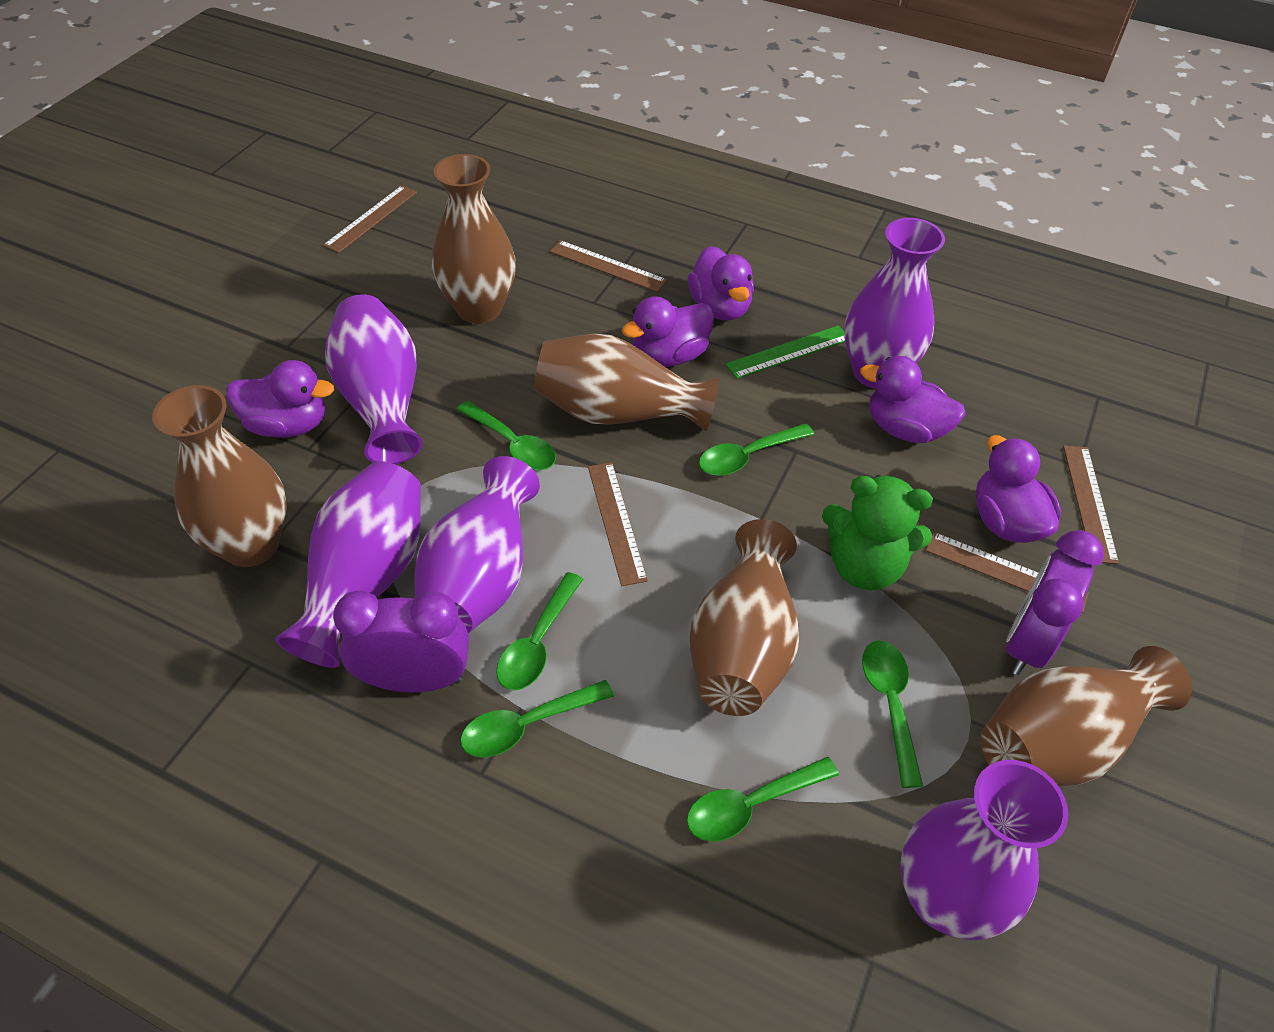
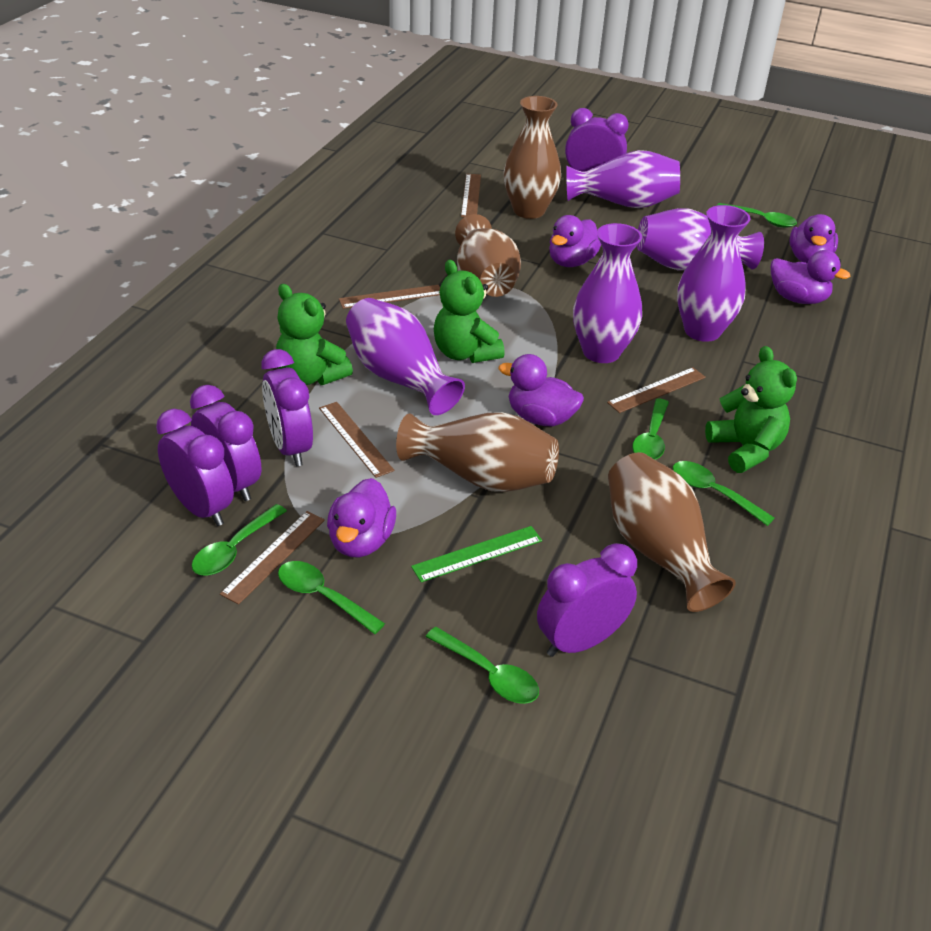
brown vase: 5 -> 4
green teddy bear: 1 -> 3
purple clock: 2 -> 5

